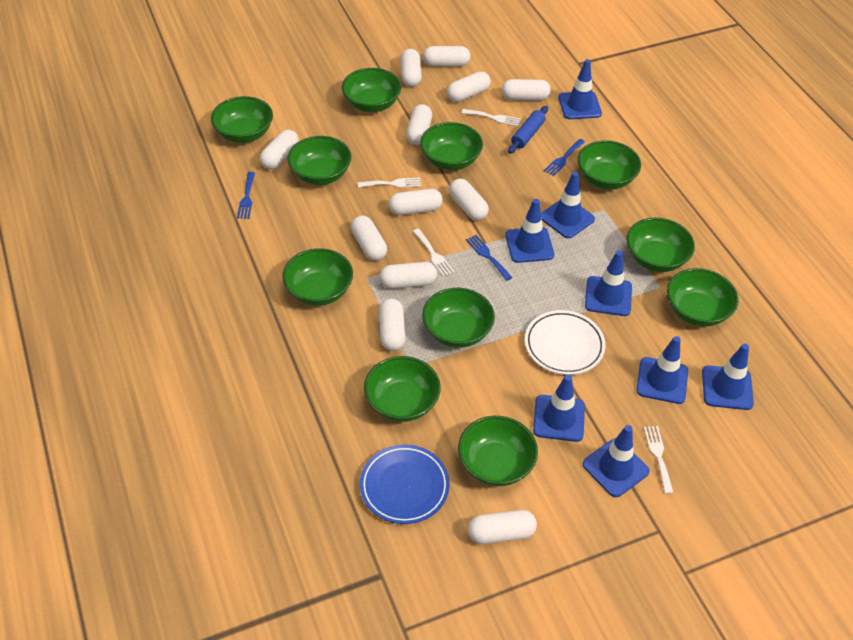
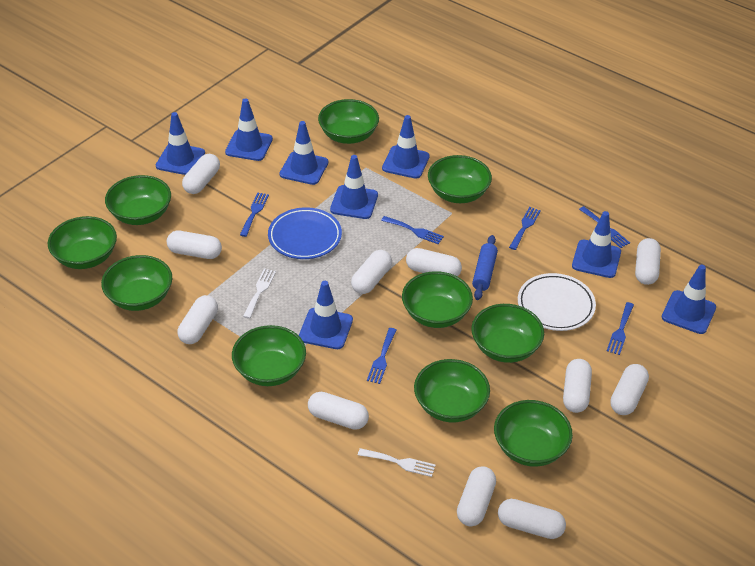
blue fork: 3 -> 6
green bowl: 11 -> 10
white capsule: 12 -> 11
white fork: 4 -> 2

